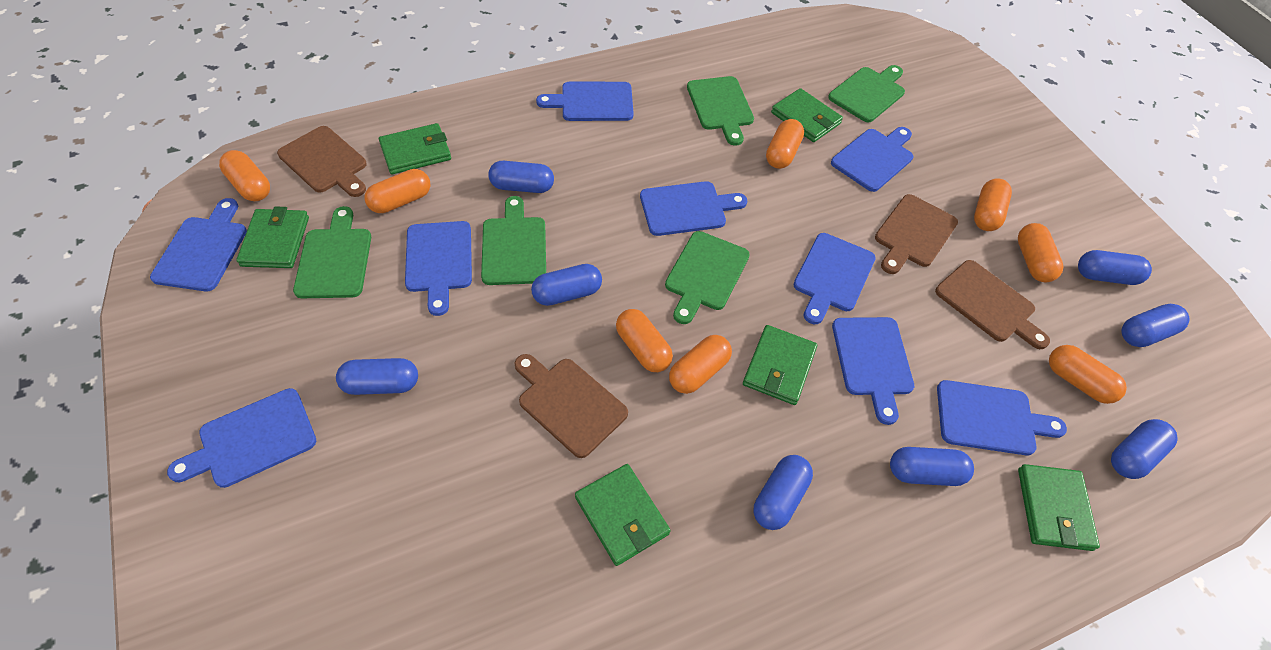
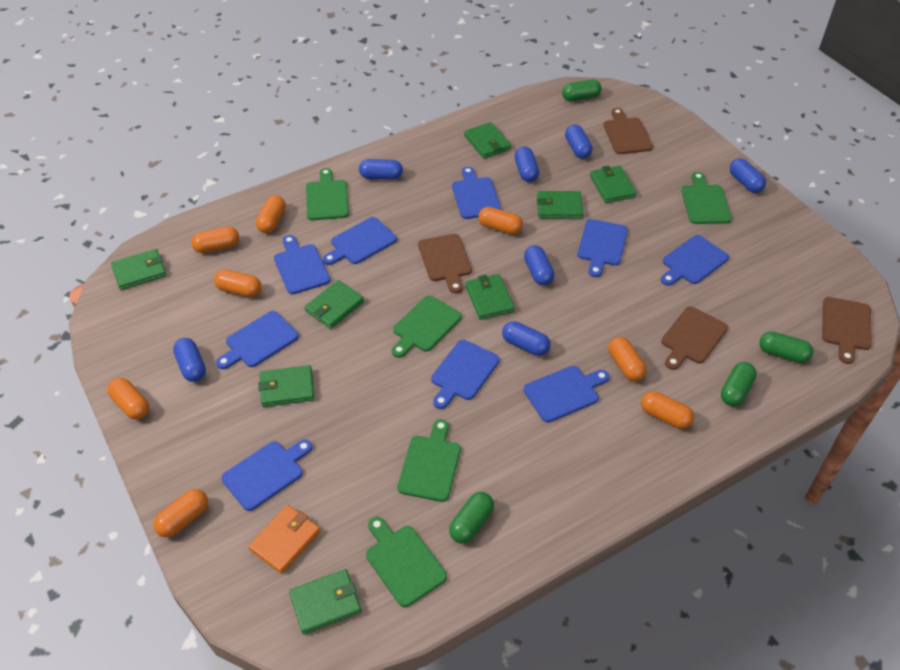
blue capsule: 8 -> 7
green capsule: 0 -> 4
green wallet: 6 -> 8
orange wallet: 0 -> 1

